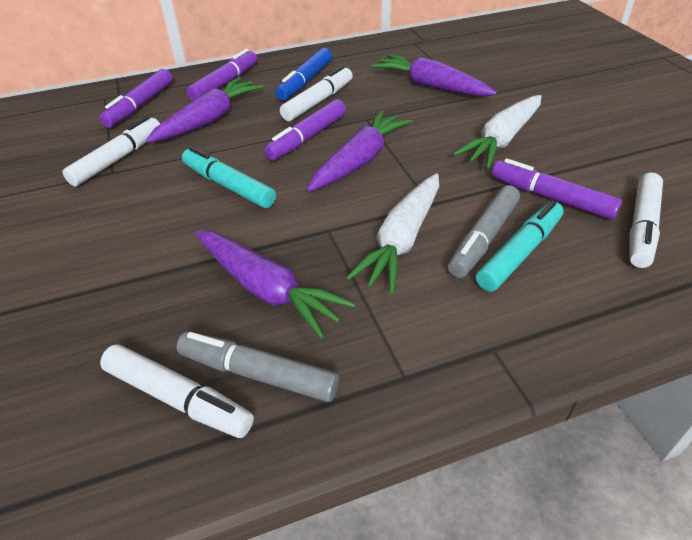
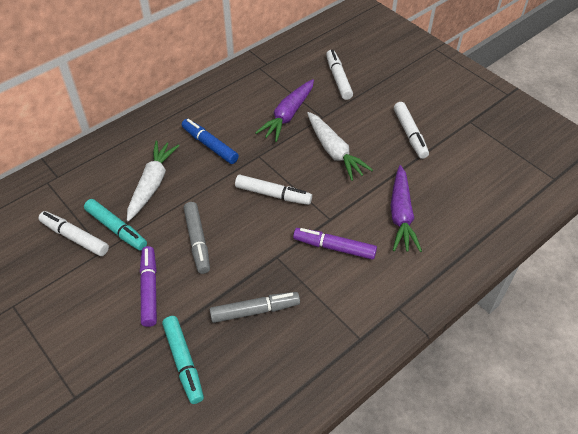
purple carrot: 4 -> 2
purple marker: 4 -> 2

